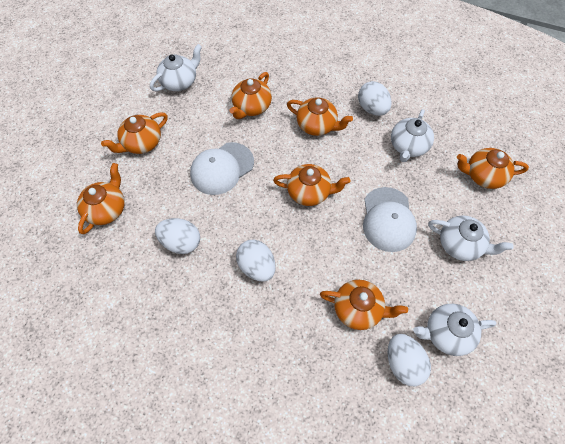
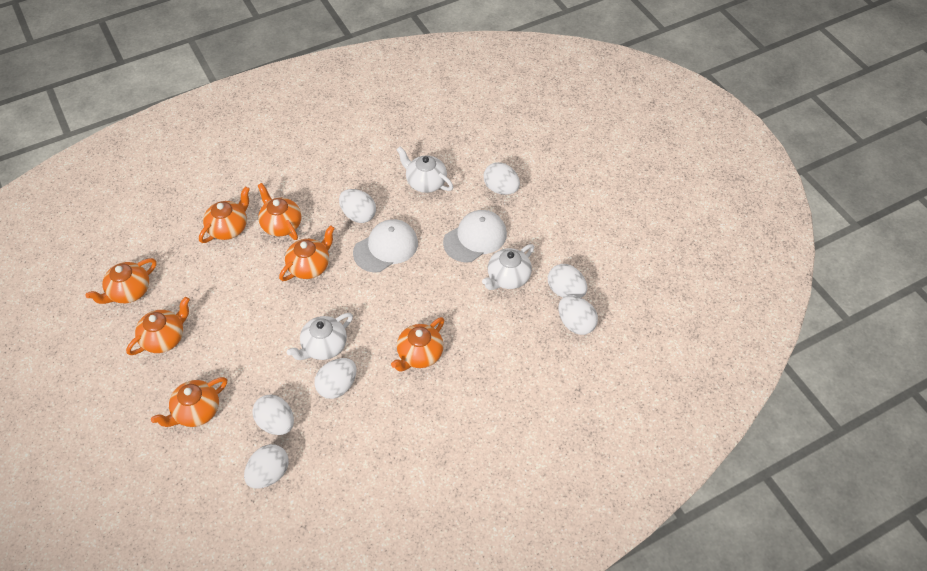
white egg: 4 -> 7
white teapot: 4 -> 3

